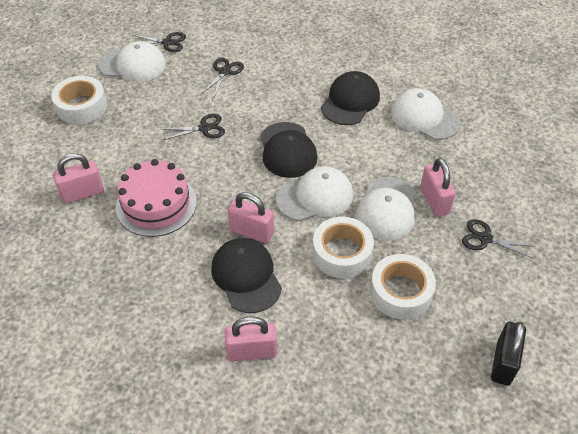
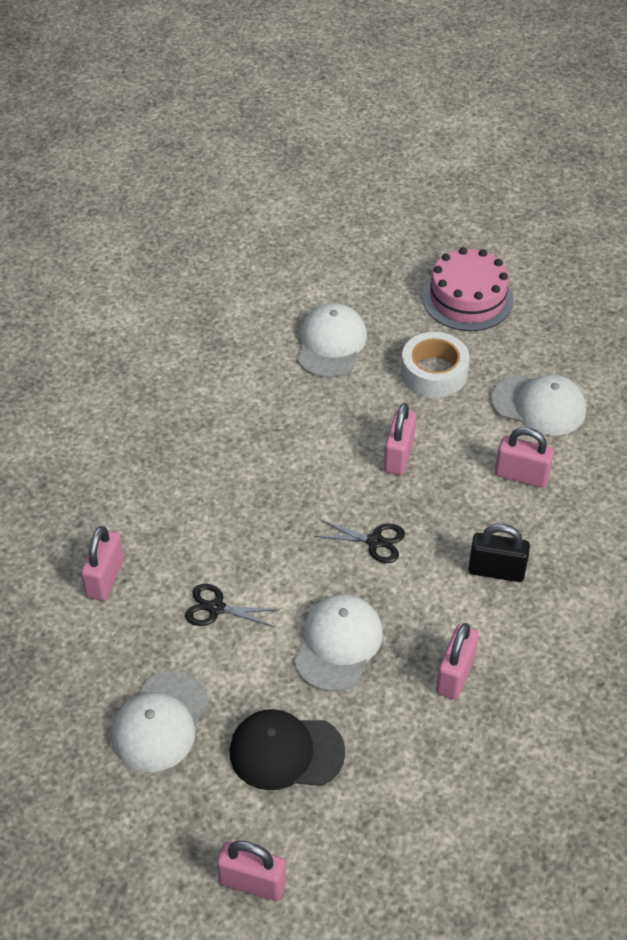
black cap: 3 -> 1
black scissors: 4 -> 2
pink padlock: 4 -> 5
white tape: 3 -> 1

